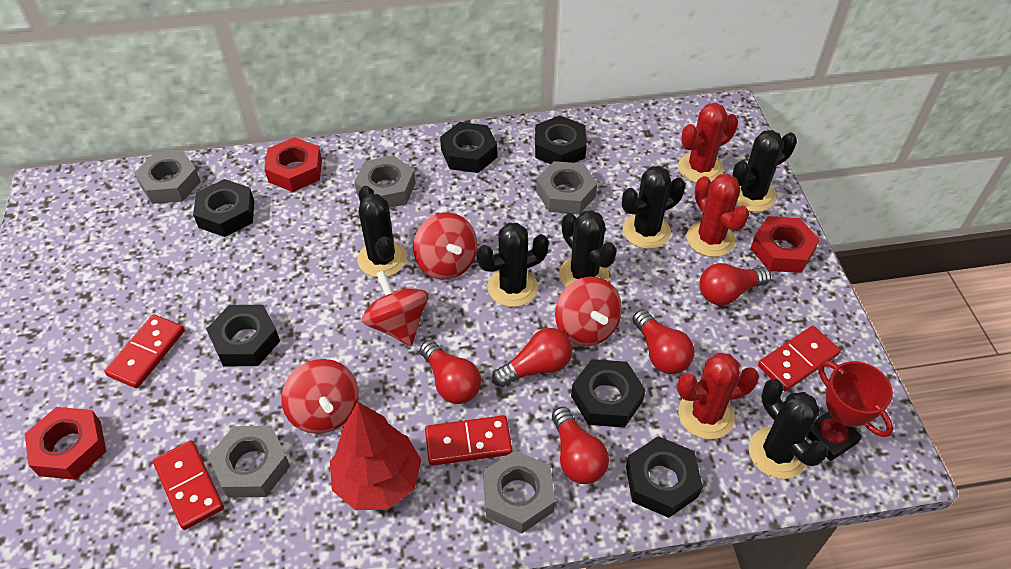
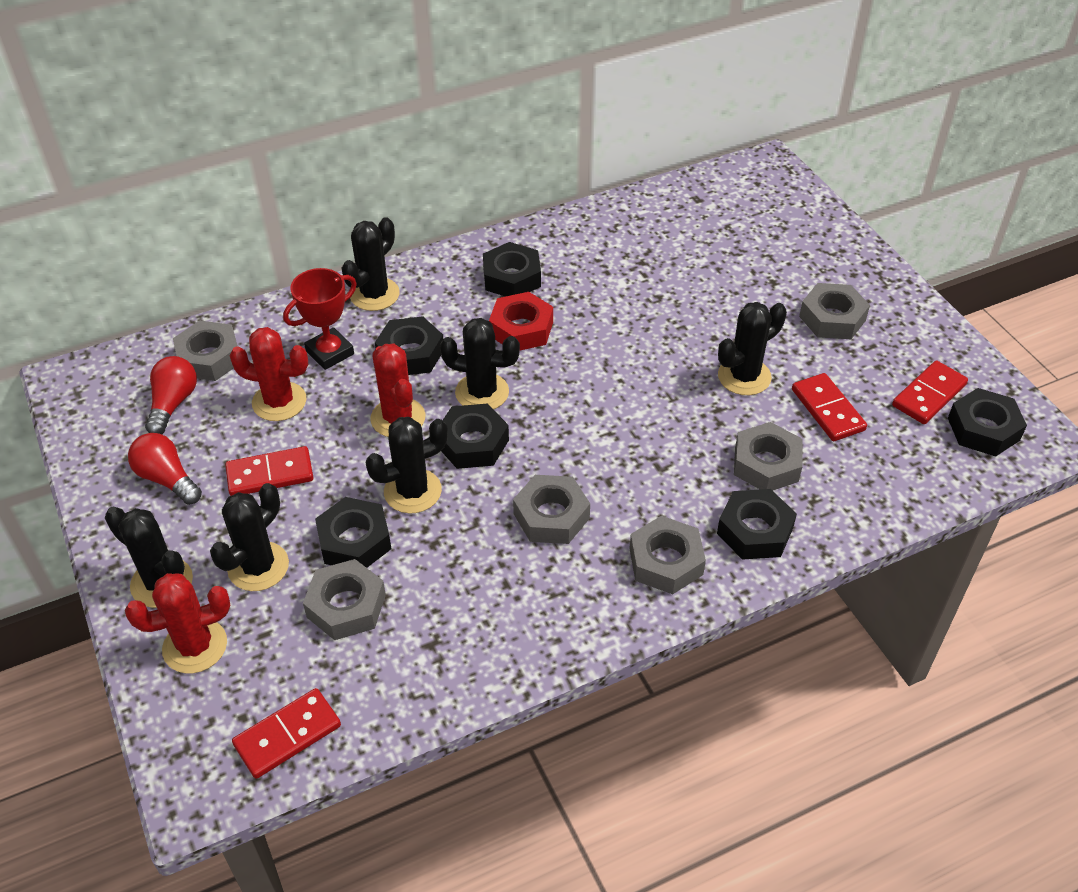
grey nut: 5 -> 6
red light bulb: 5 -> 2
red nut: 3 -> 1
red spinning top: 4 -> 0
red tree: 1 -> 0

